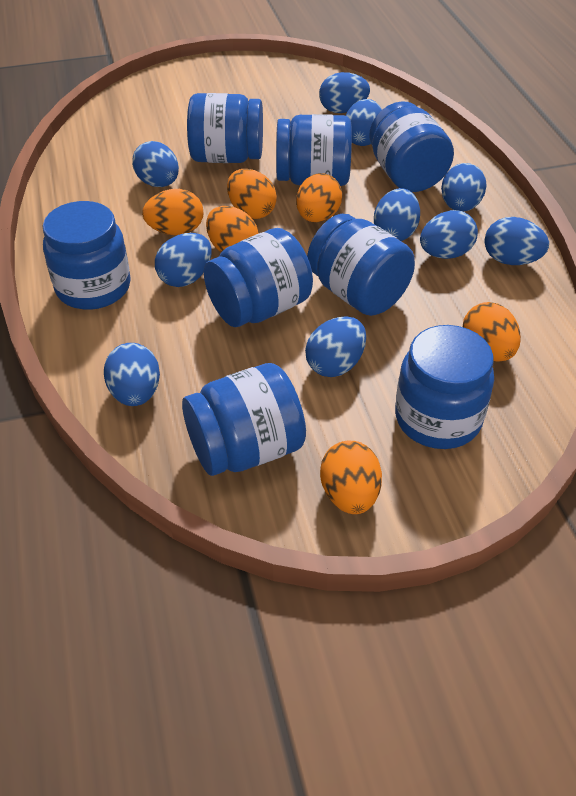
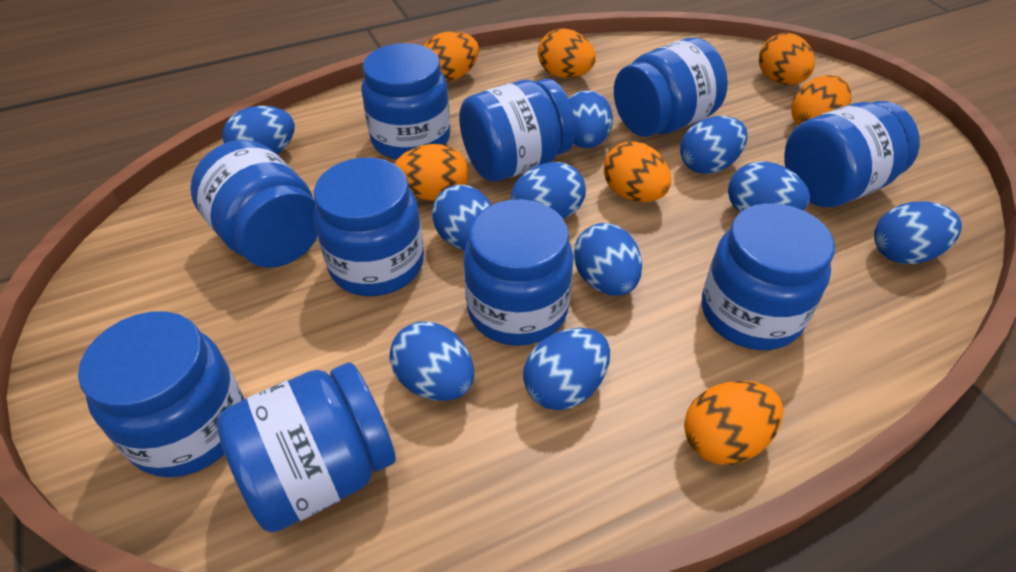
blue jar: 8 -> 10
orange egg: 6 -> 7

